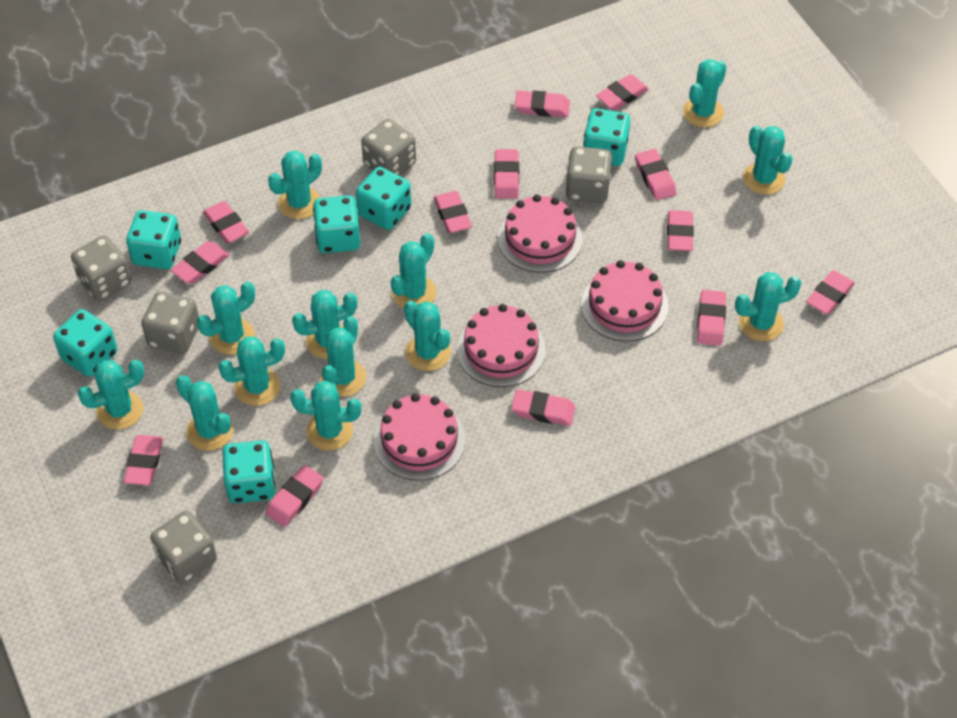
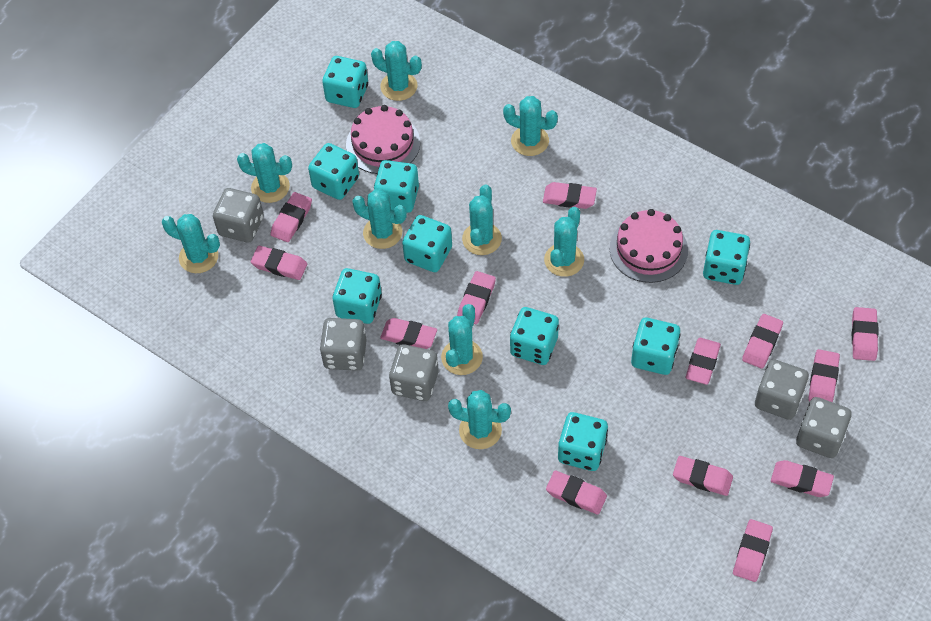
pink cake: 4 -> 2
turquoise cactus: 13 -> 9
turquoise dice: 6 -> 9

